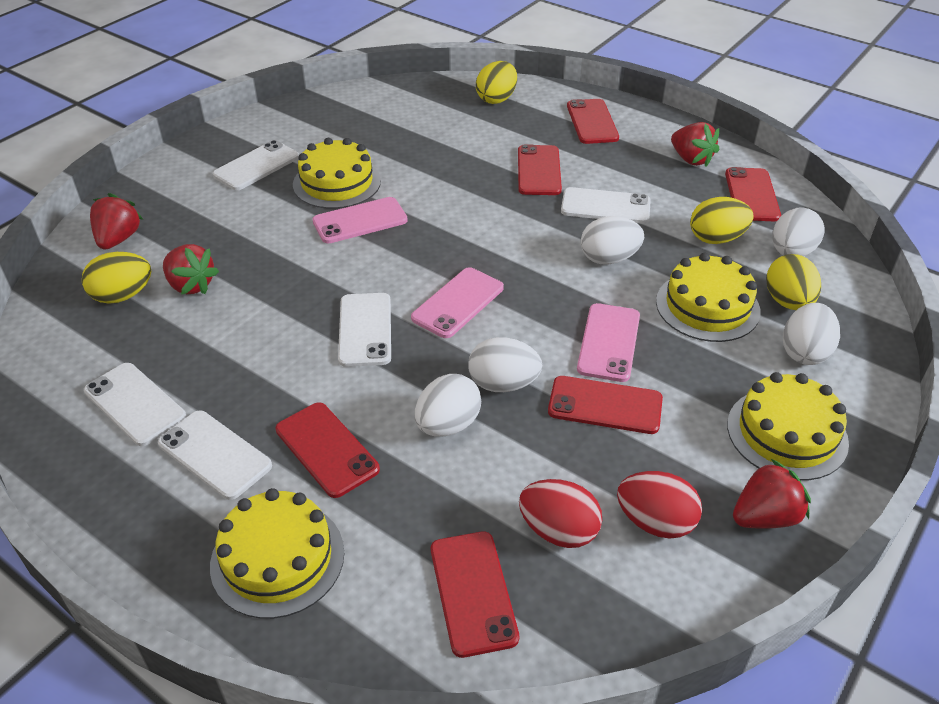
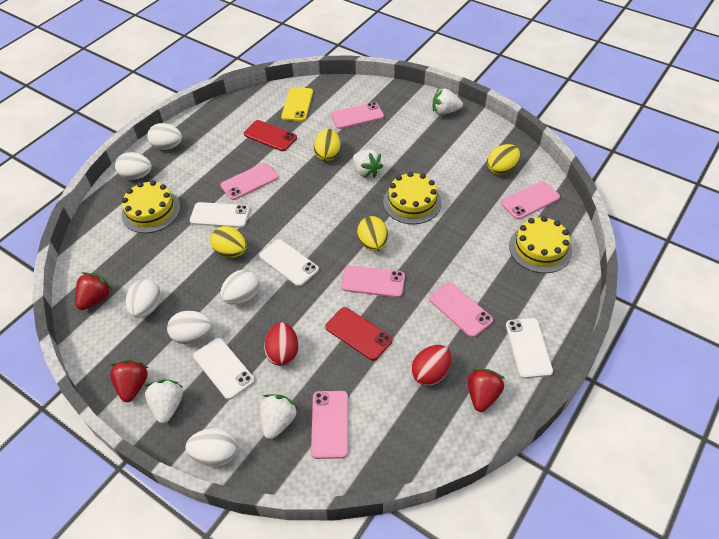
pink phone: 3 -> 6
red phone: 6 -> 2
red strawberry: 4 -> 3
white egg: 5 -> 6
white phone: 5 -> 4
white strawberry: 0 -> 4
yellow cake: 4 -> 3
yellow phone: 0 -> 1

